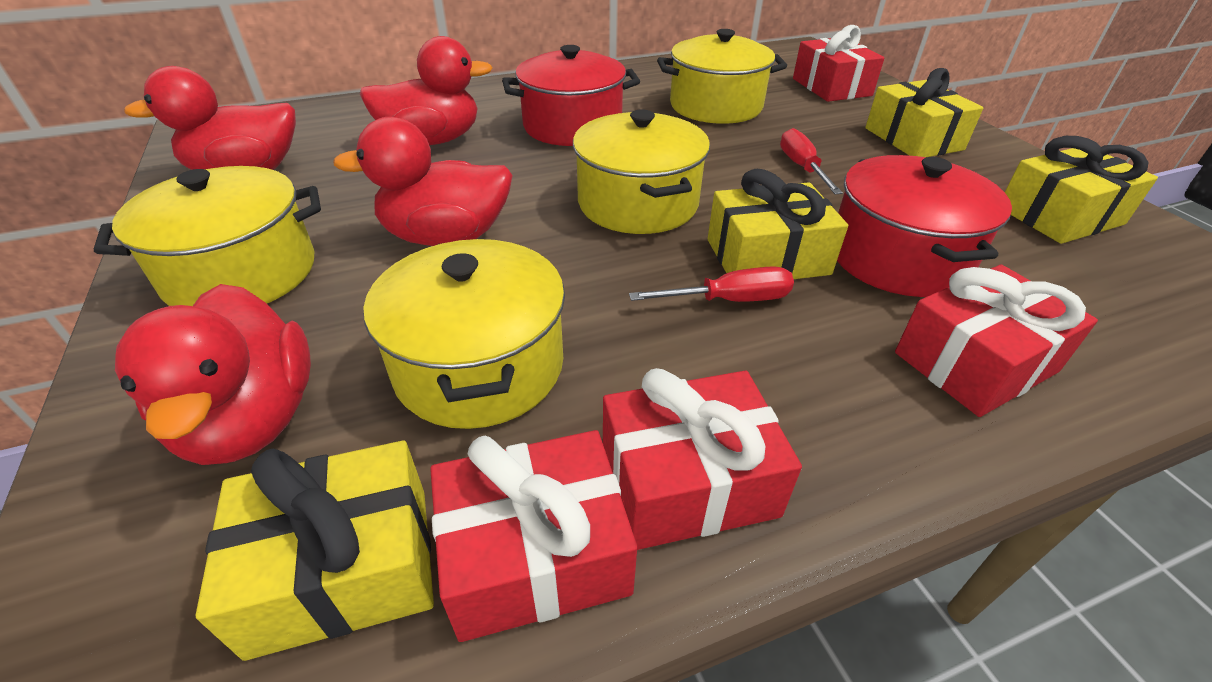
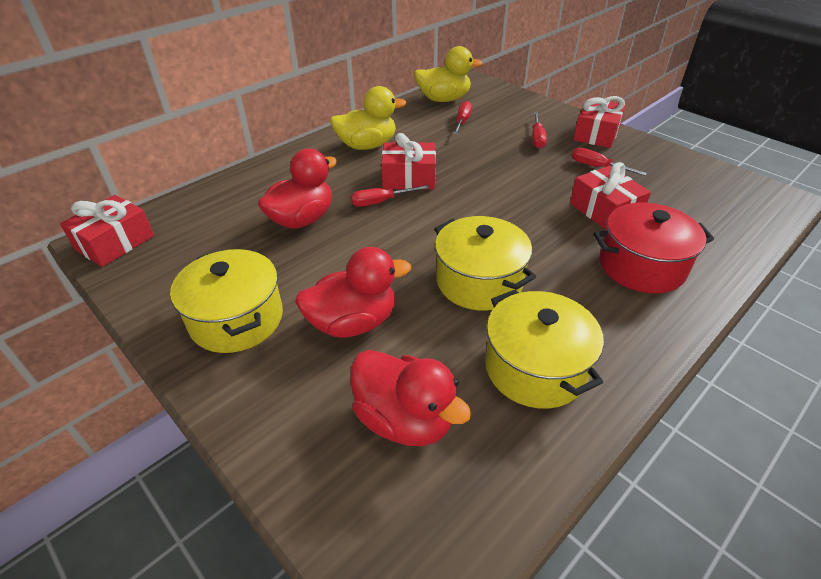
red duck: 4 -> 3
red pot: 2 -> 1
red screwdriver: 2 -> 4
yellow duck: 0 -> 2
yellow gift: 4 -> 0
yellow pot: 4 -> 3

